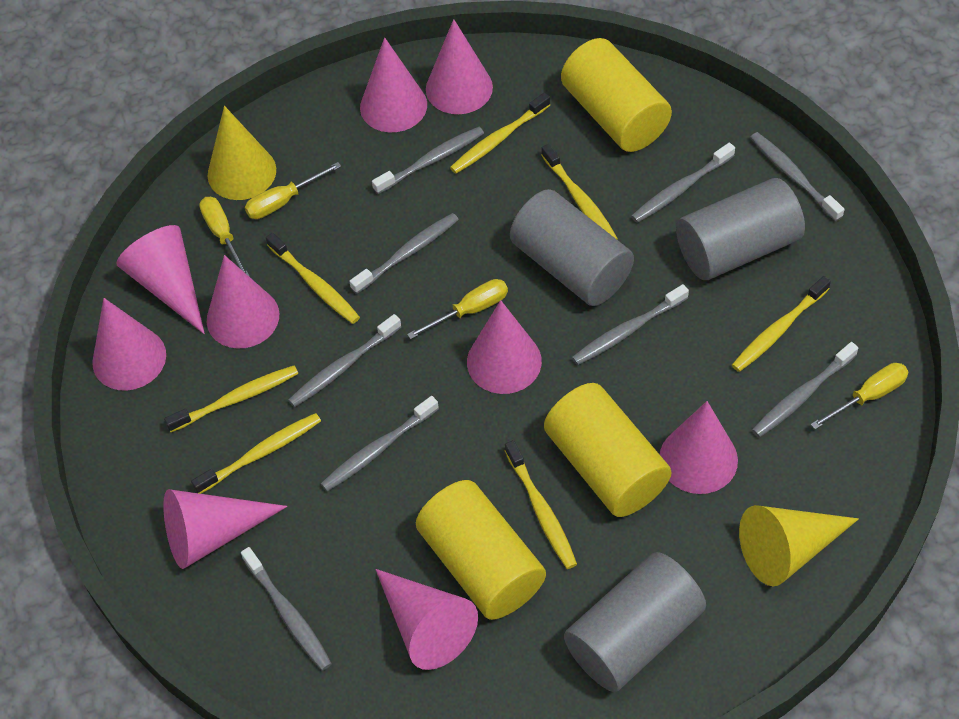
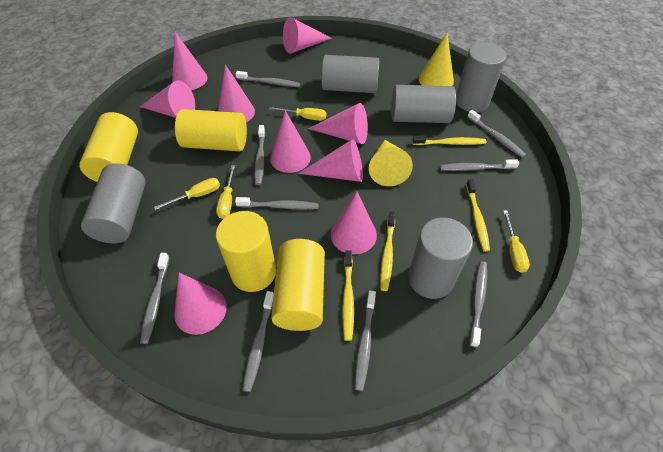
grey cylinder: 3 -> 5
yellow cylinder: 3 -> 4
yellow toothbrush: 7 -> 4

